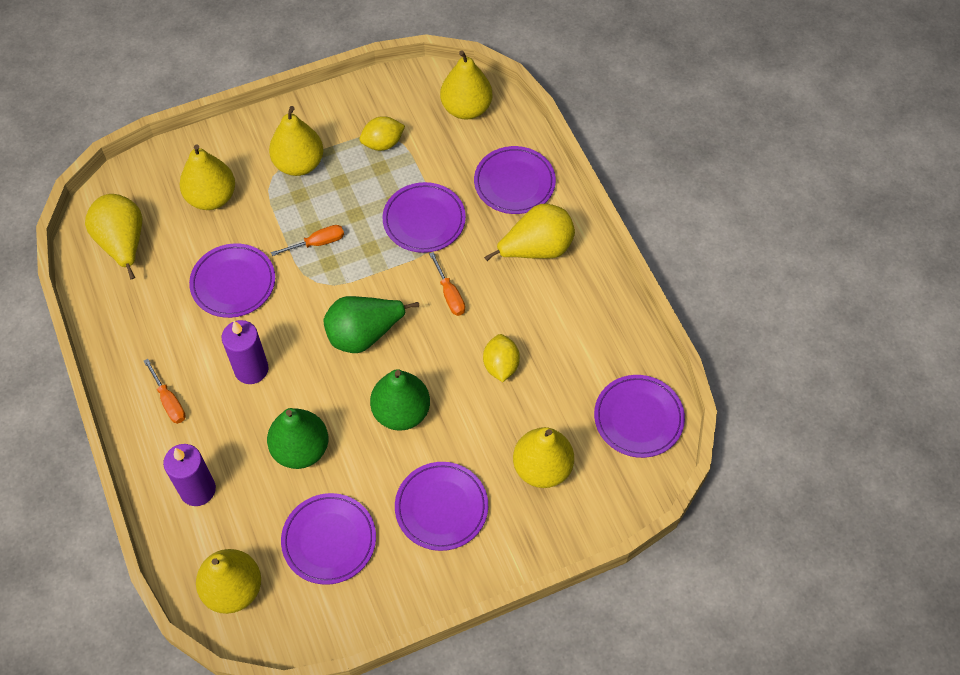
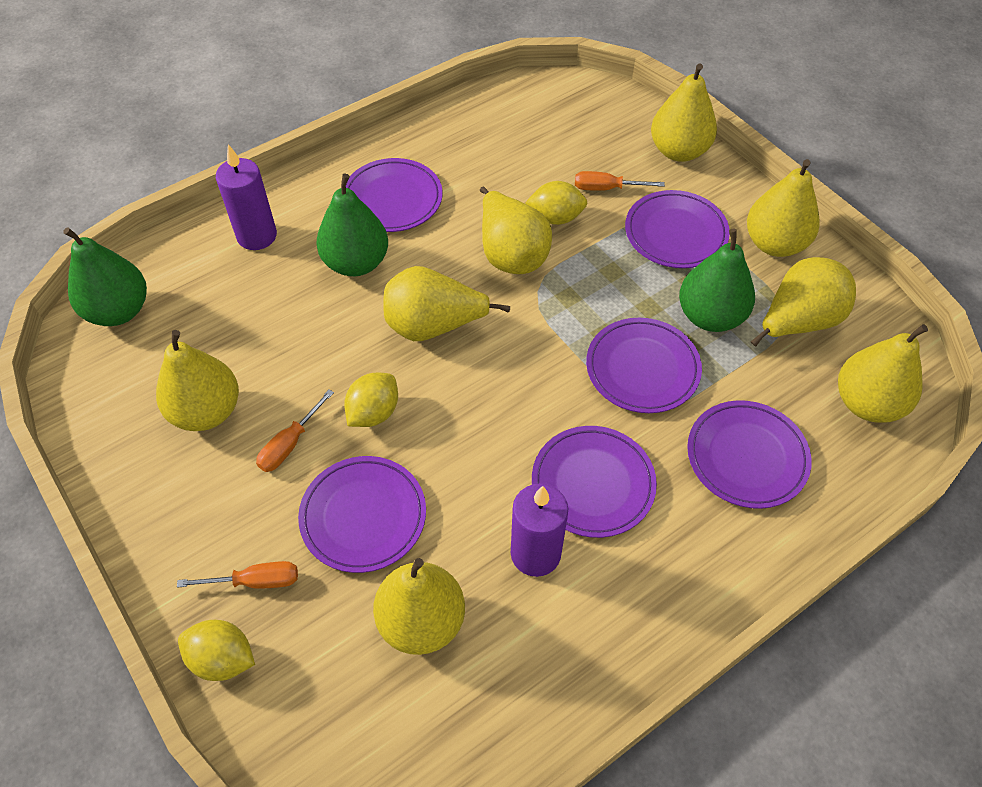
yellow lemon: 2 -> 3
yellow pear: 7 -> 8

